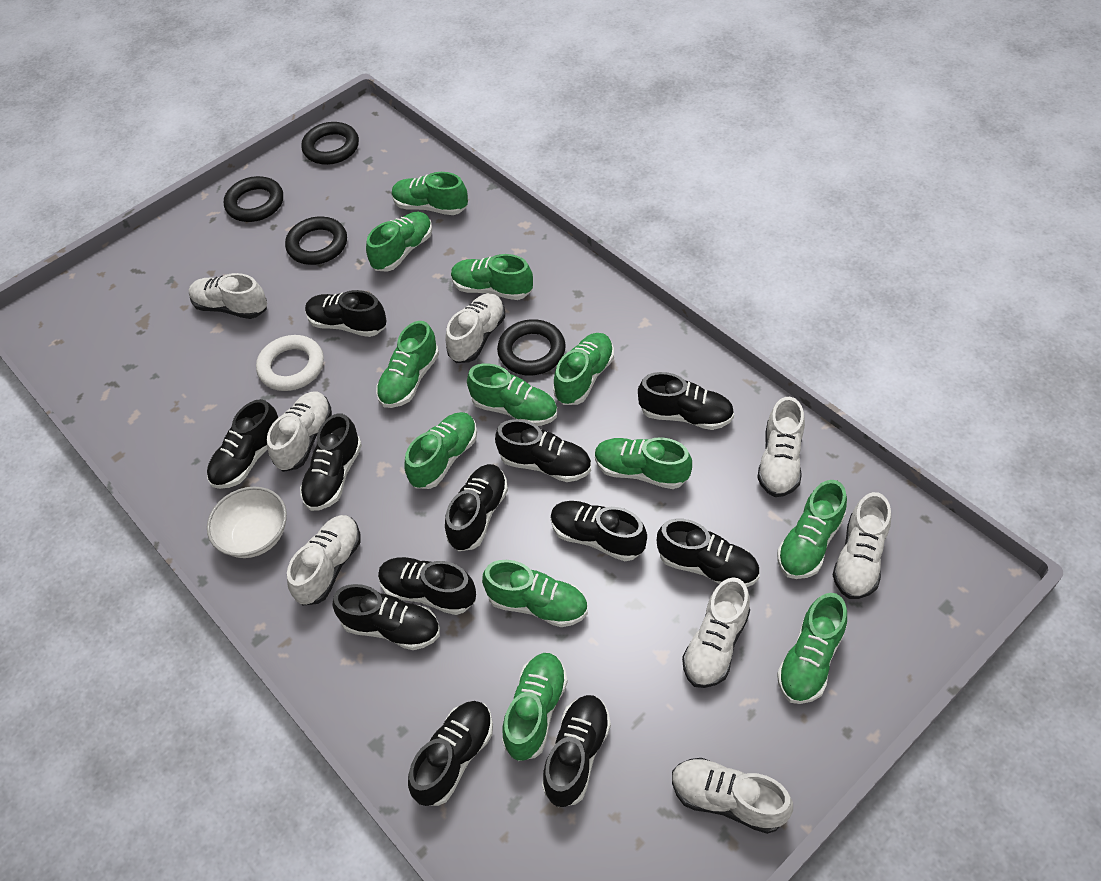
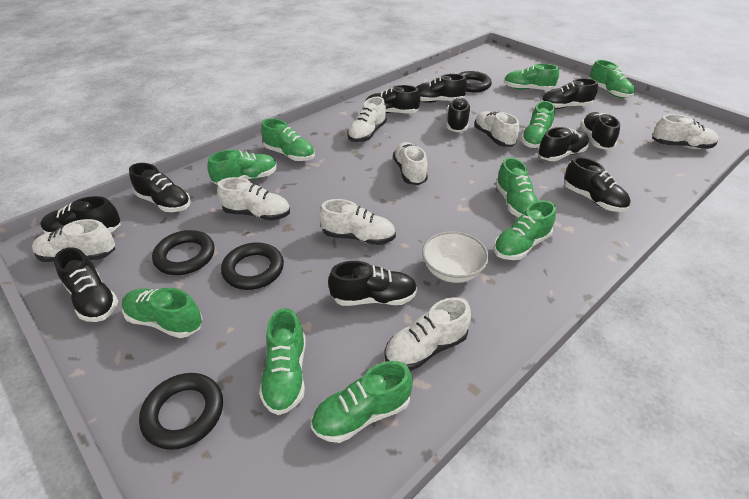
black shoe: 12 -> 11
green shoe: 12 -> 10
white ring: 1 -> 0

